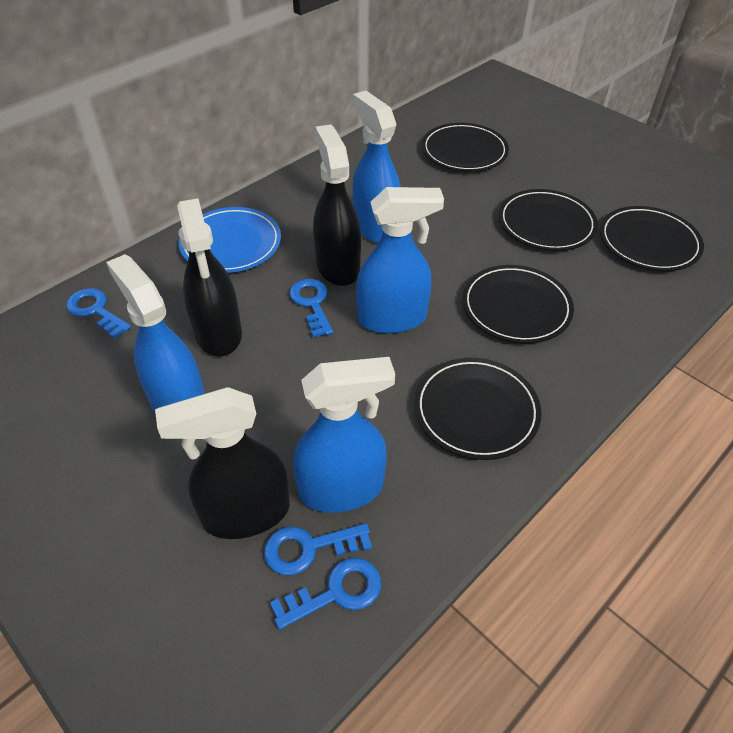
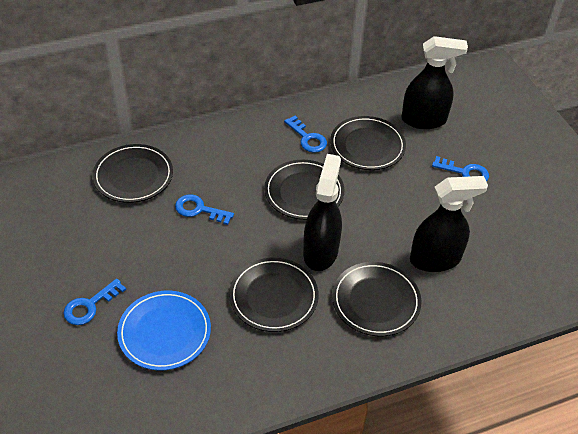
blue spray bottle: 4 -> 0

